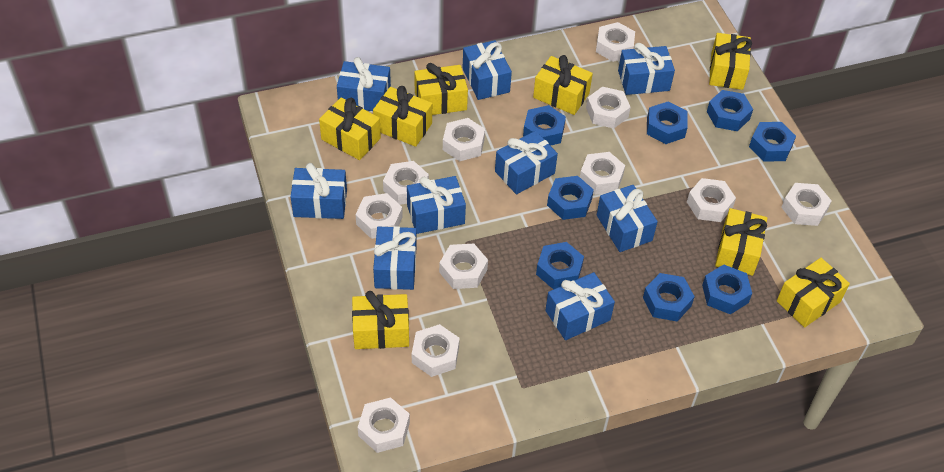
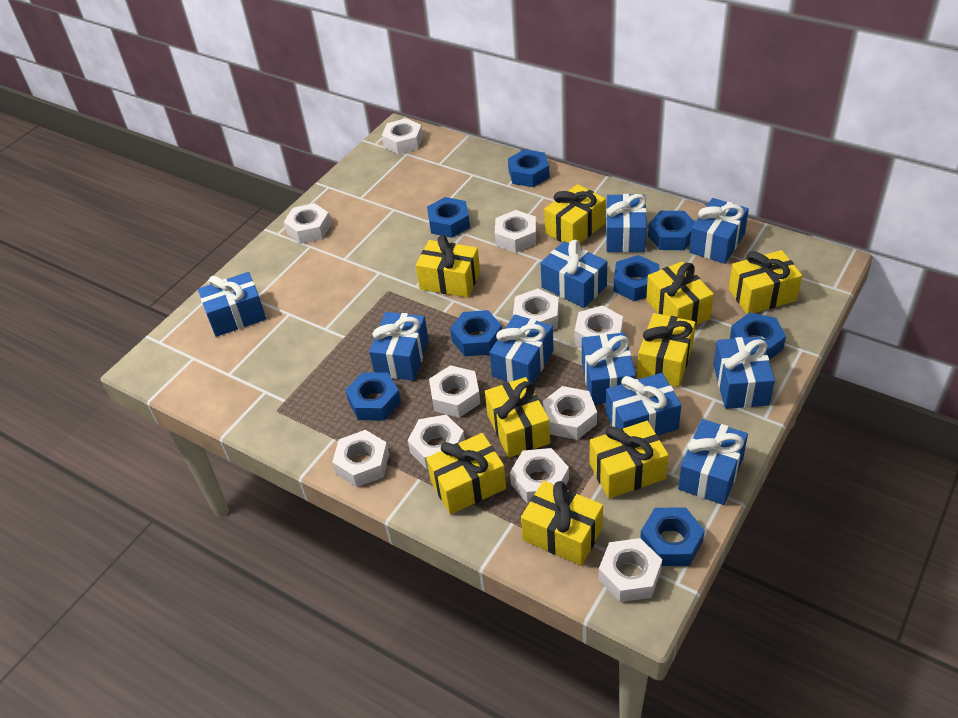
blue gift: 9 -> 10
yellow gift: 8 -> 9

